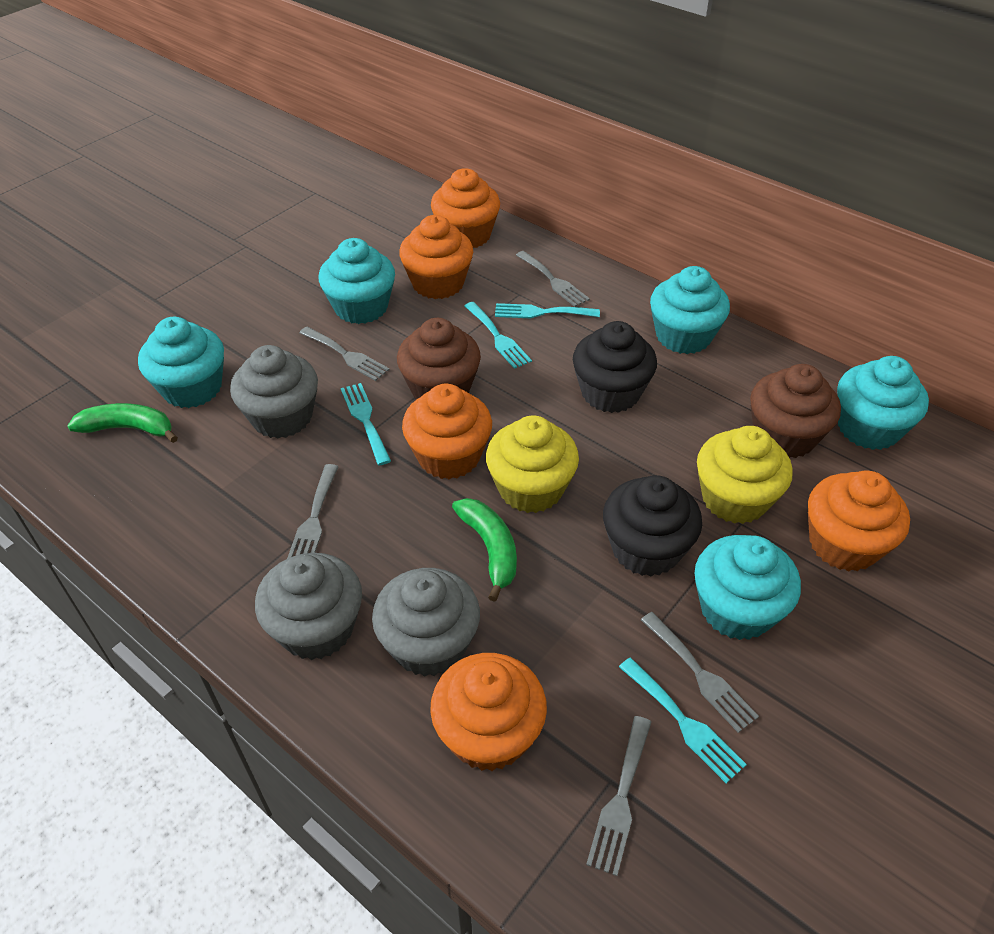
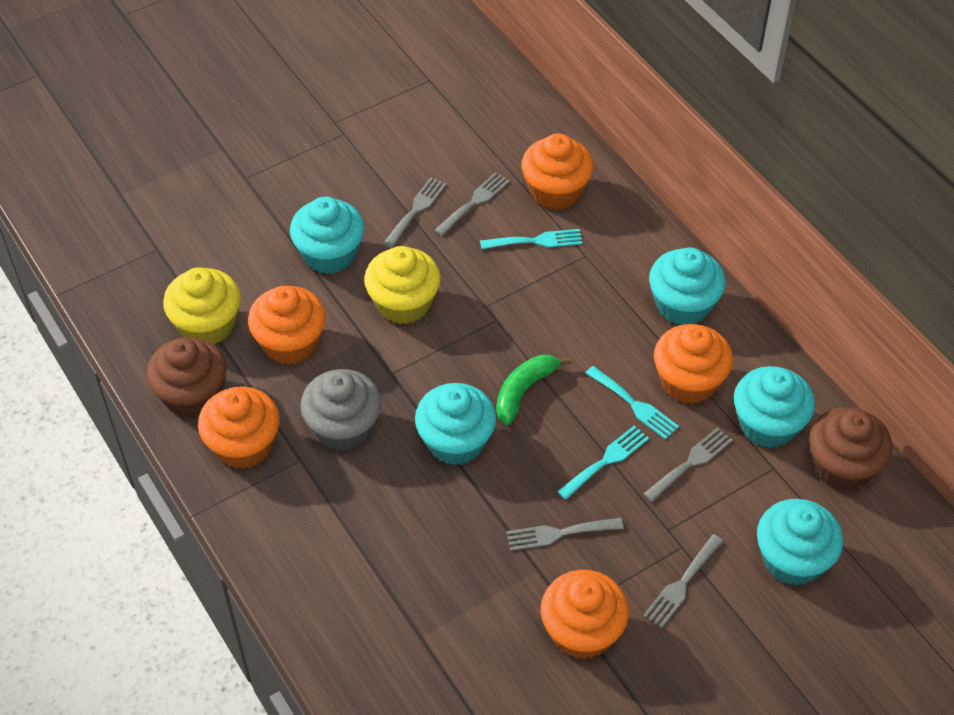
black cupcake: 2 -> 0
green banana: 2 -> 1
grey cupcake: 3 -> 1
turquoise fork: 4 -> 3

